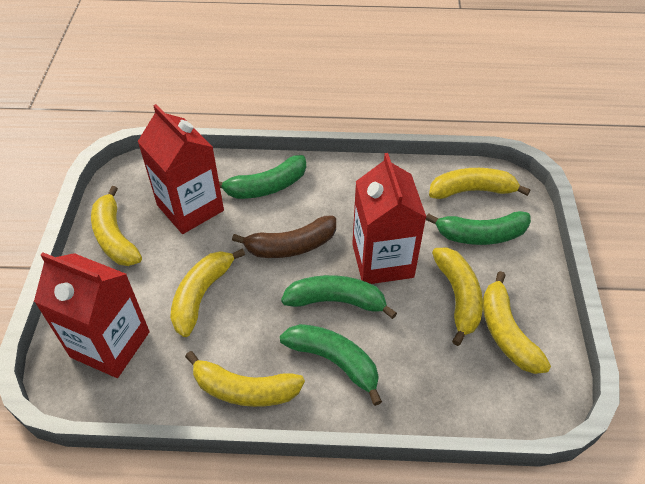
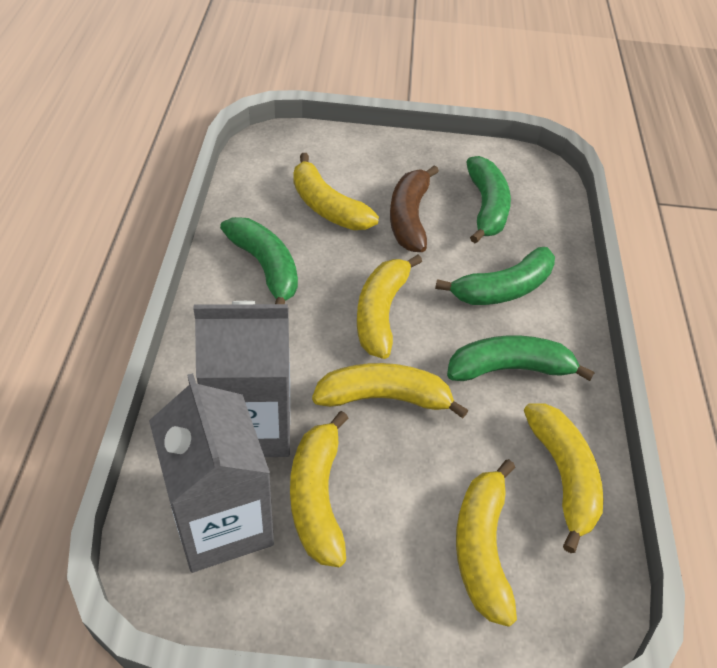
grey carton: 0 -> 2
red carton: 3 -> 0

